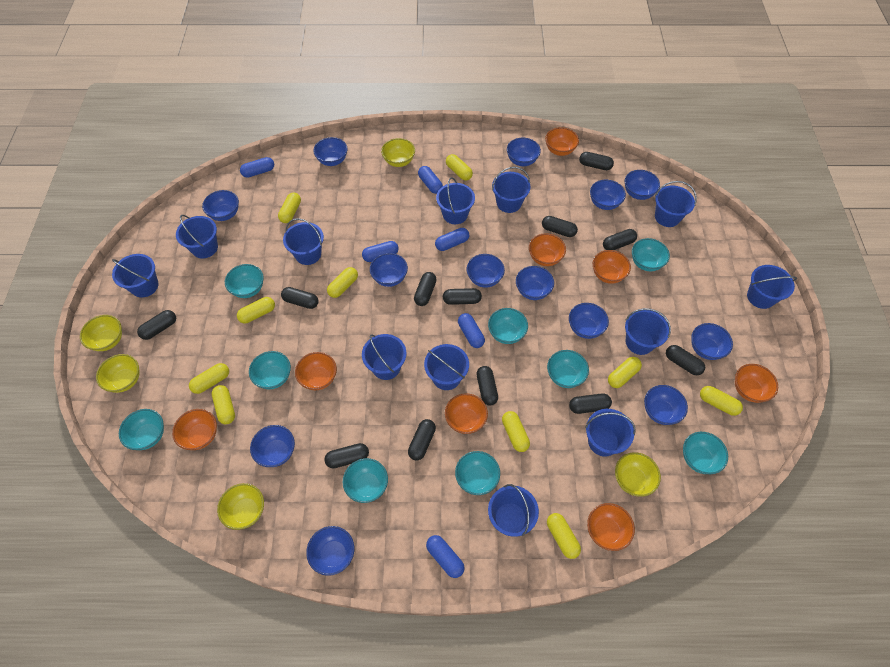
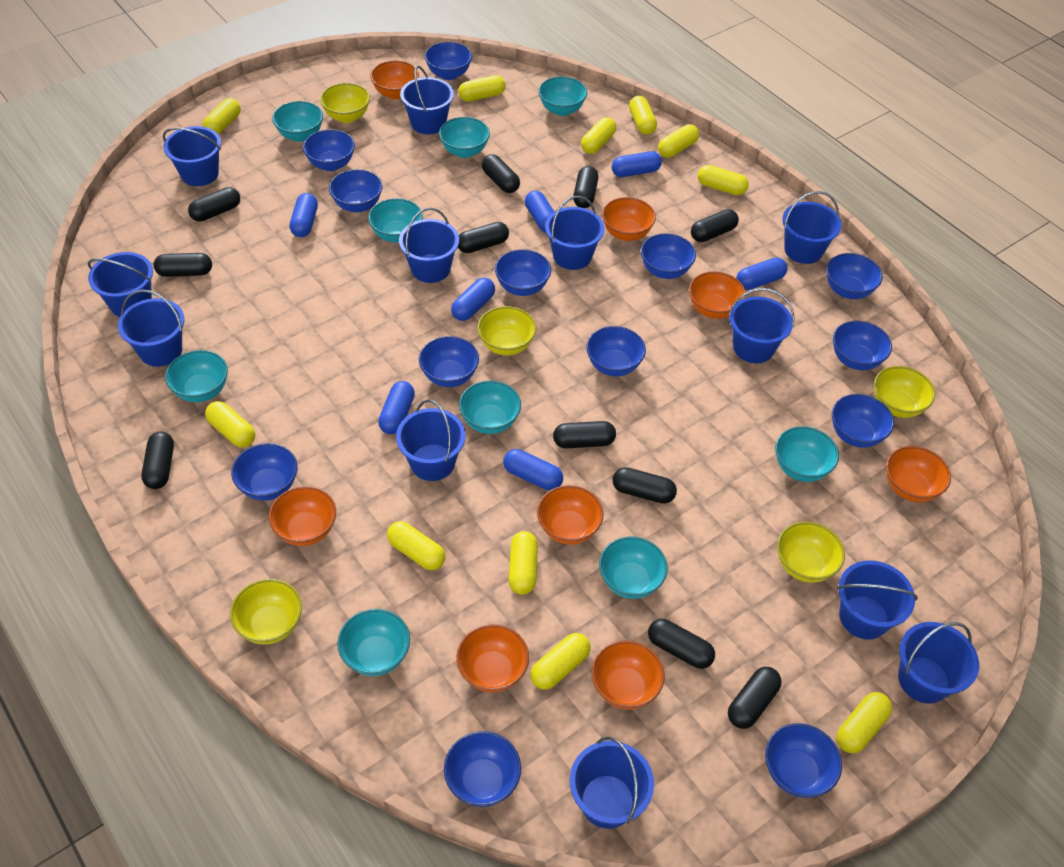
black capsule: 12 -> 11
blue capsule: 6 -> 7
yellow capsule: 10 -> 11

